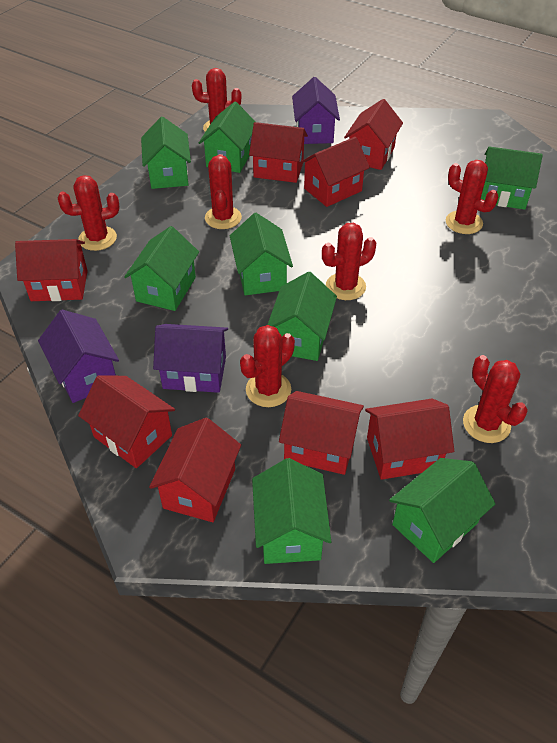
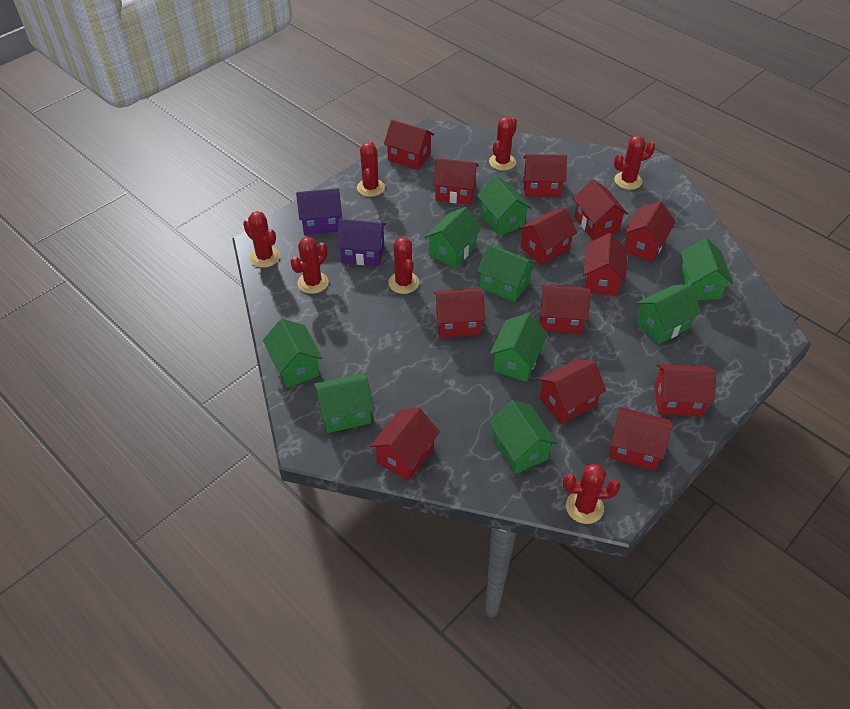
green house: 8 -> 9
purple house: 3 -> 2
red house: 8 -> 13

